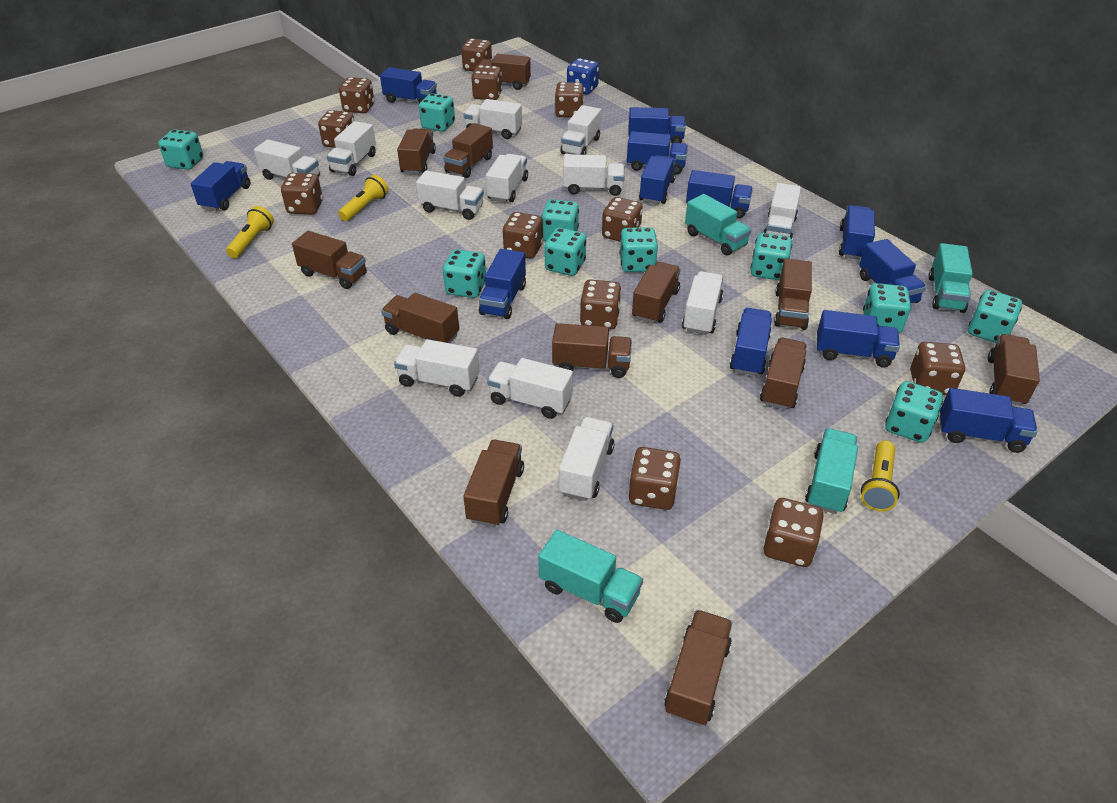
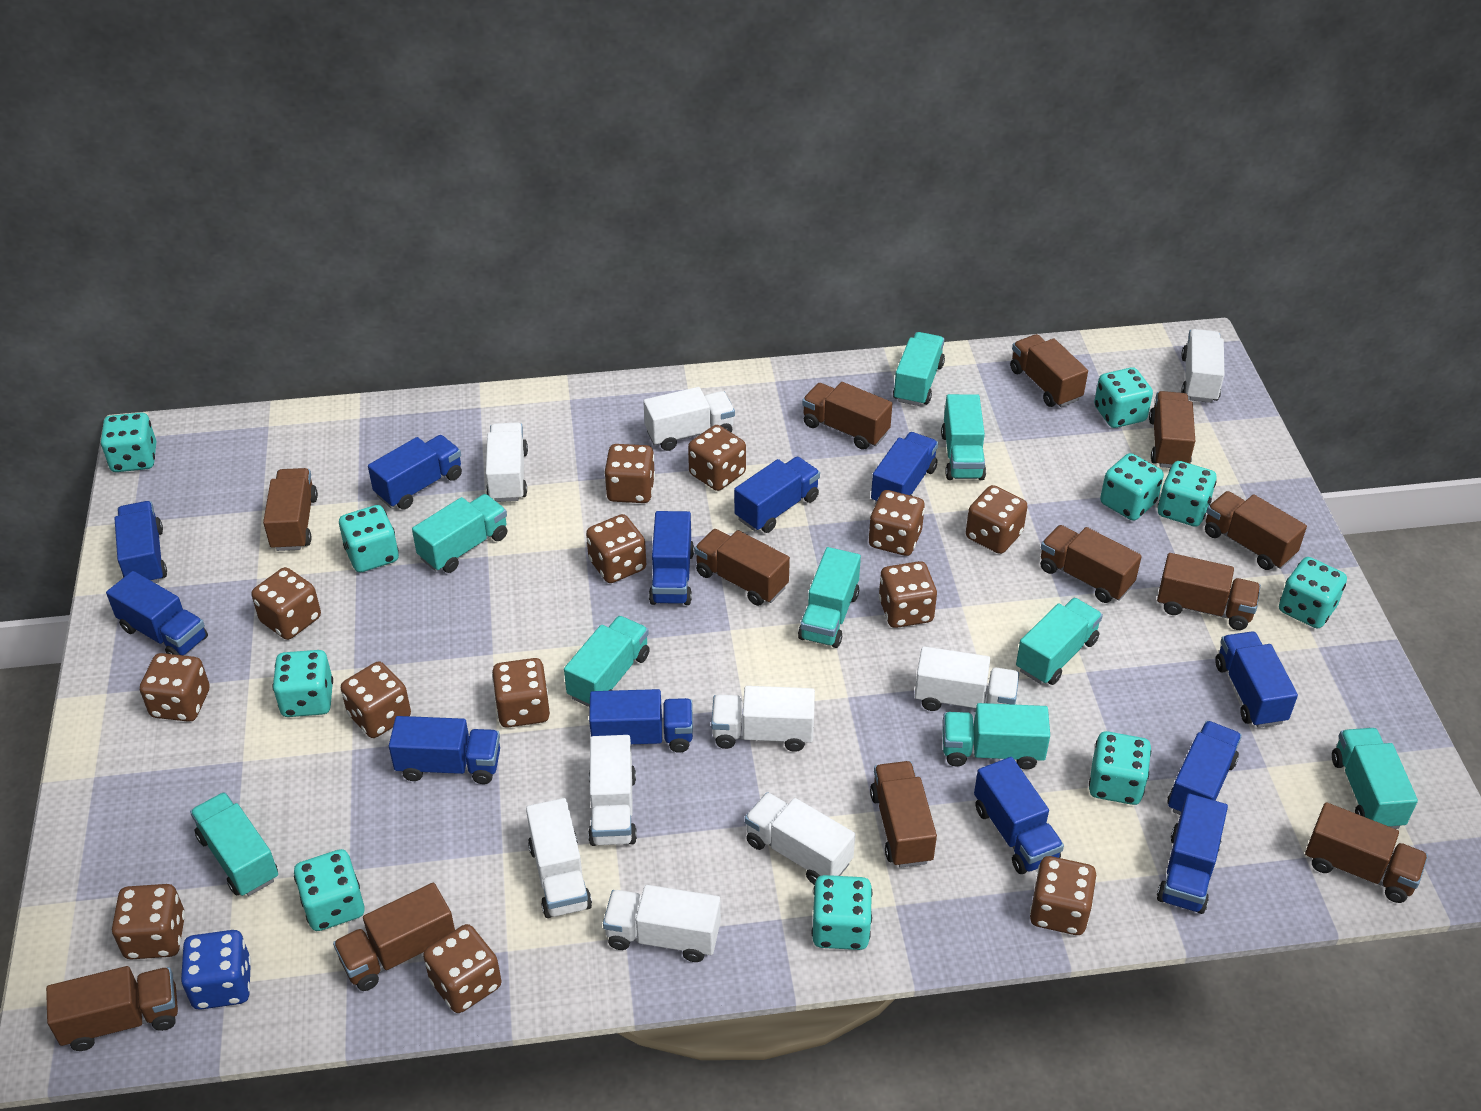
brown dice: 12 -> 13
turquoise truck: 4 -> 9
white truck: 12 -> 9
yellow flashlight: 3 -> 0

